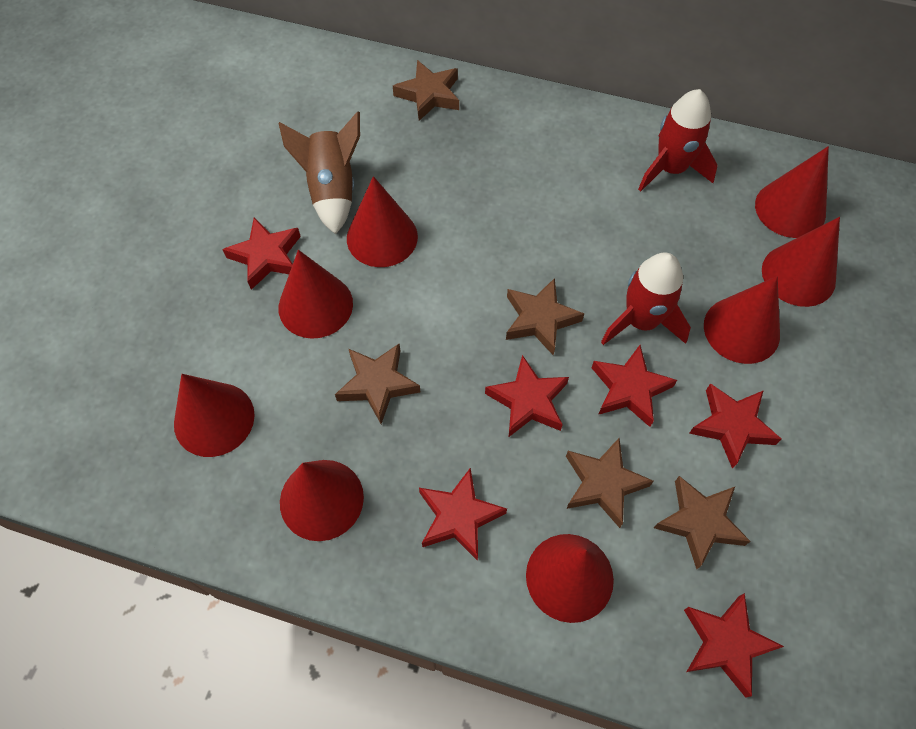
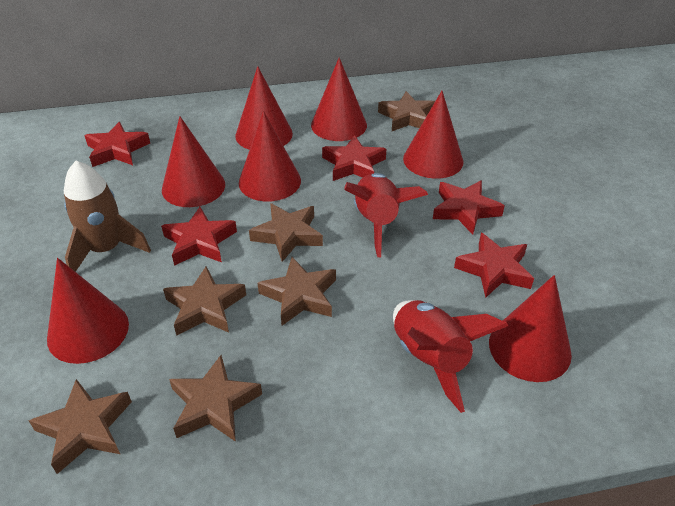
brown star: 5 -> 6
red cone: 8 -> 7
red star: 6 -> 5

